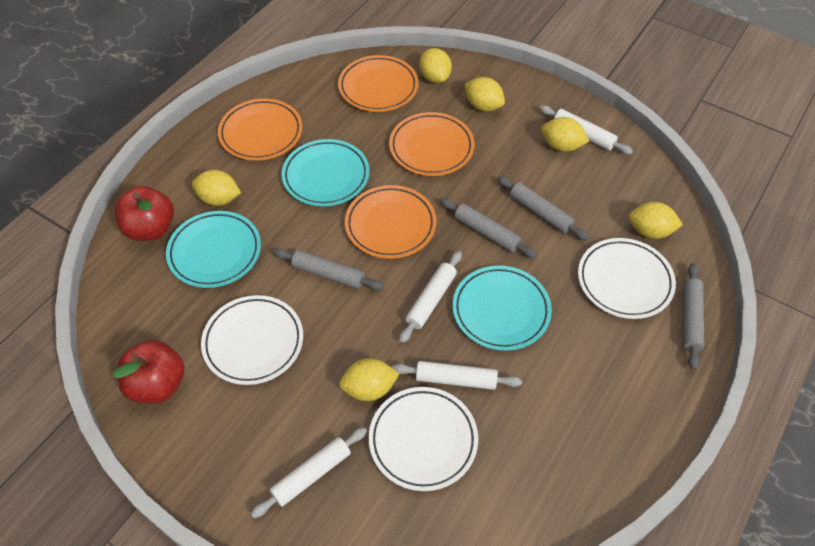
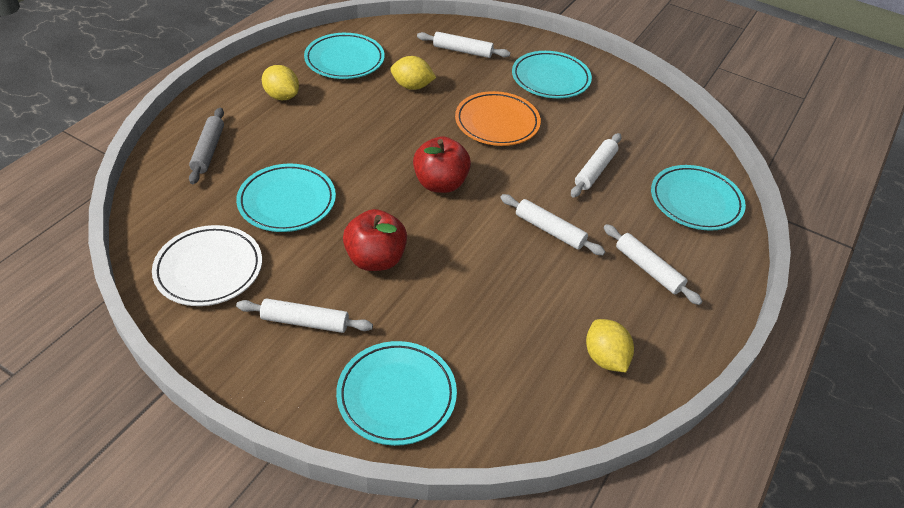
grey rolling pin: 4 -> 1
orange plate: 4 -> 1
turquoise plate: 3 -> 5
white plate: 3 -> 1
white rolling pin: 4 -> 5
yellow lemon: 6 -> 3

